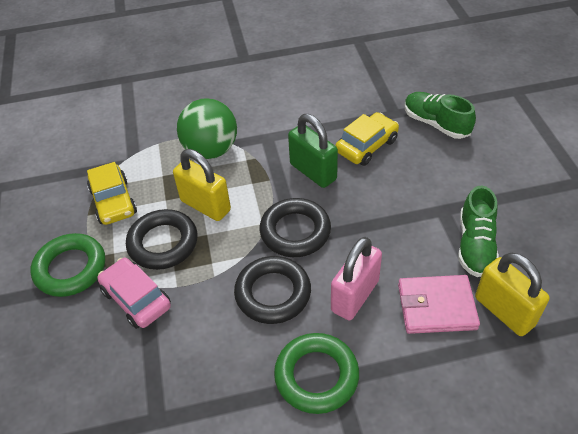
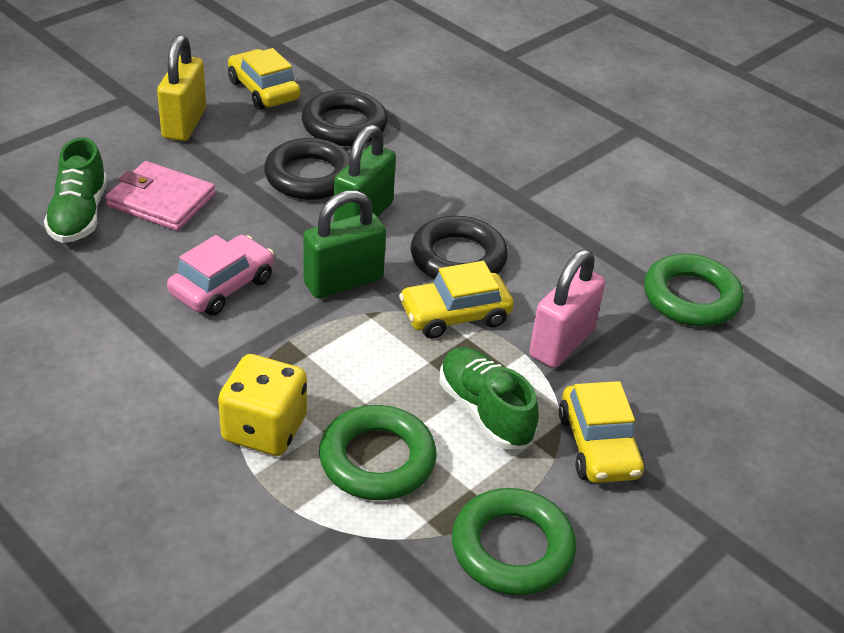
green ball: 1 -> 0
green padlock: 1 -> 2
green ring: 2 -> 3
yellow car: 2 -> 3
yellow dice: 0 -> 1
yellow padlock: 2 -> 1

